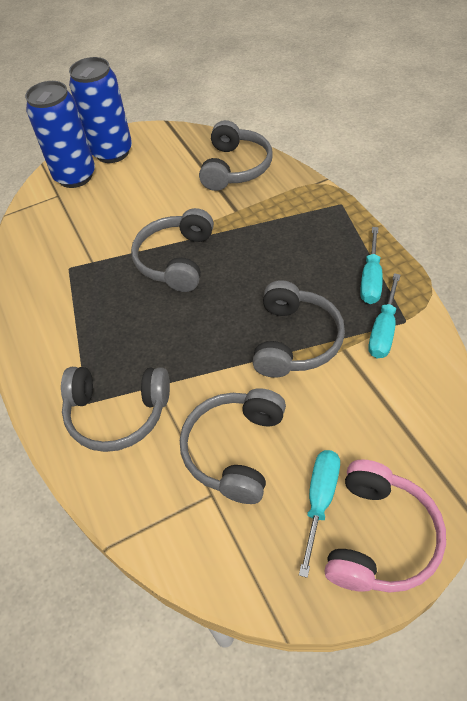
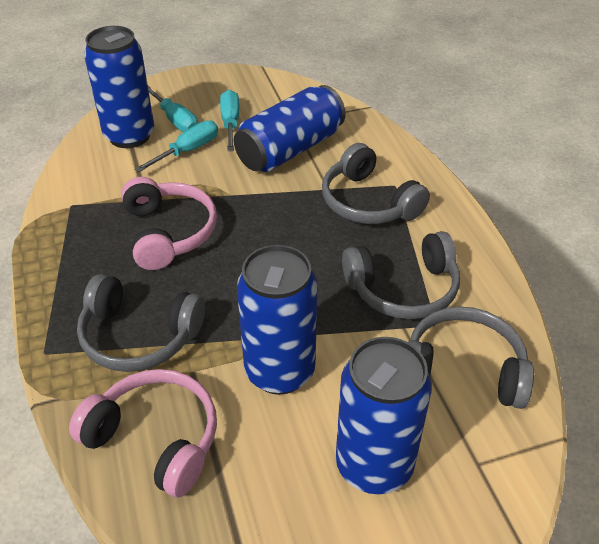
blue can: 2 -> 4
grey headphones: 5 -> 4
pink headphones: 1 -> 2

